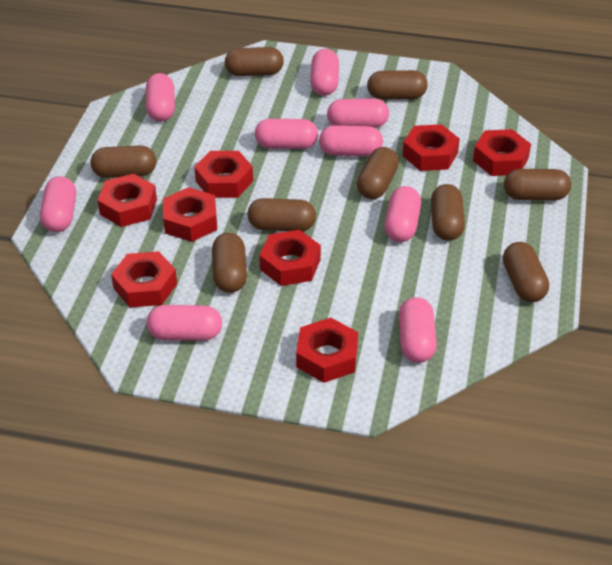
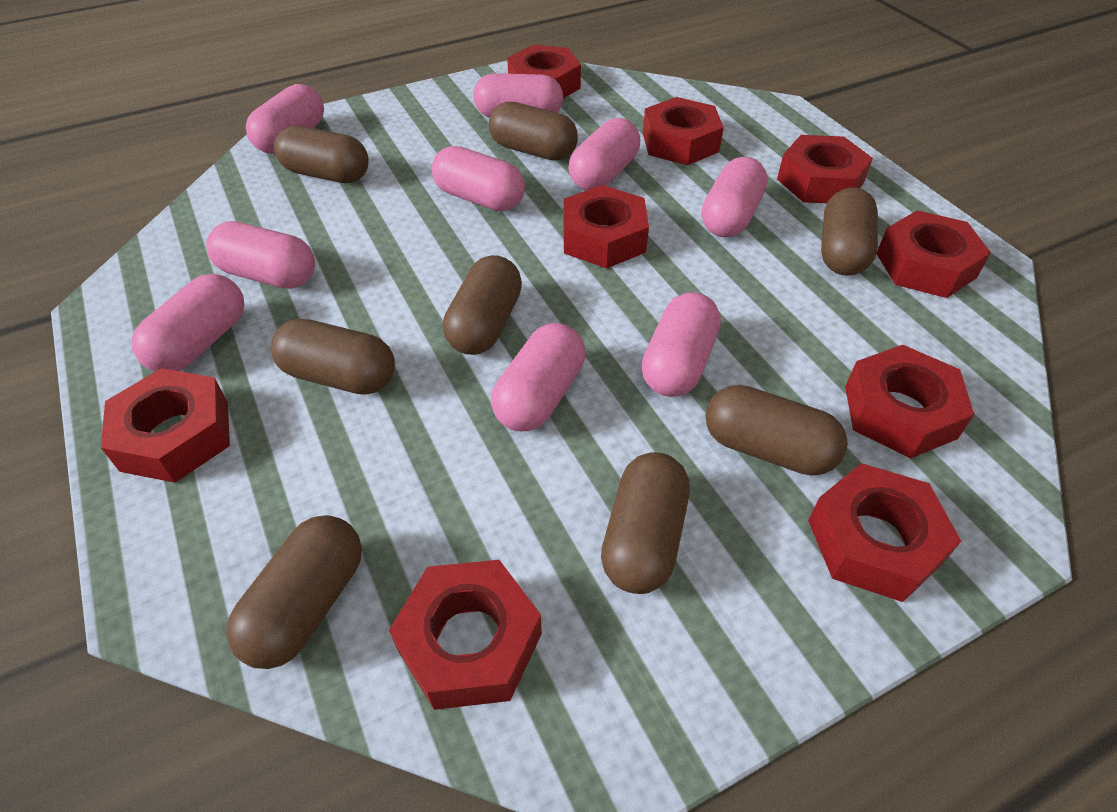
brown capsule: 9 -> 8
red nut: 8 -> 9

